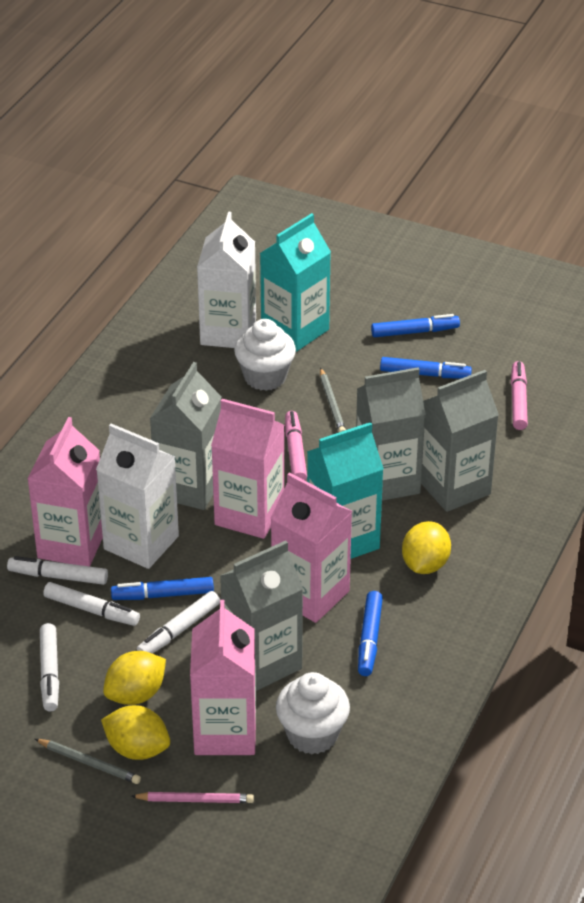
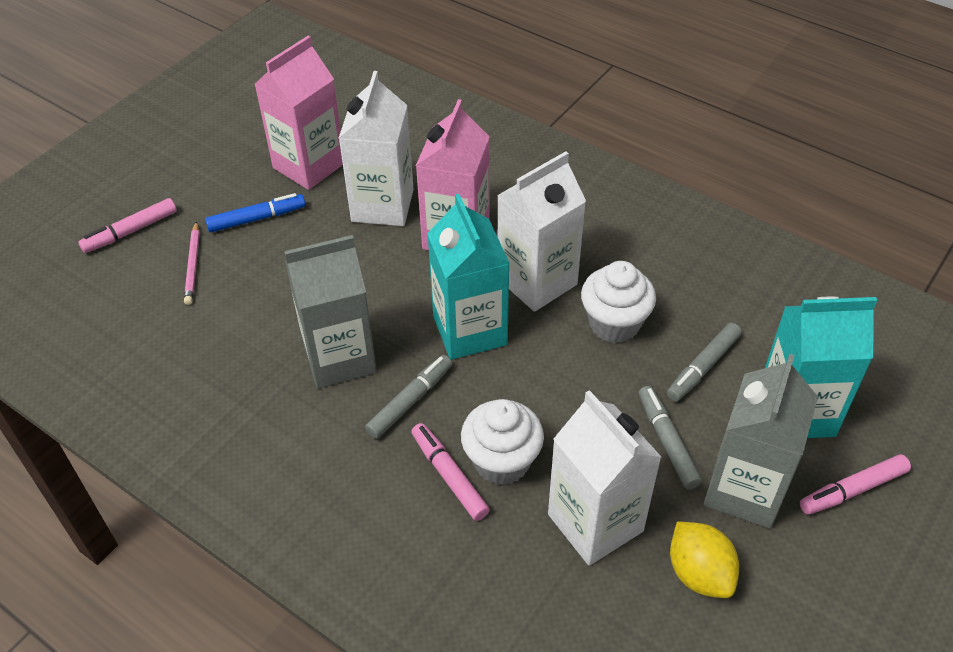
blue marker: 4 -> 1
grey carton: 4 -> 2
grey marker: 0 -> 3
grey pencil: 2 -> 0
pink carton: 4 -> 2
pink marker: 2 -> 3
white carton: 2 -> 3
white marker: 4 -> 0
yellow lemon: 3 -> 1

